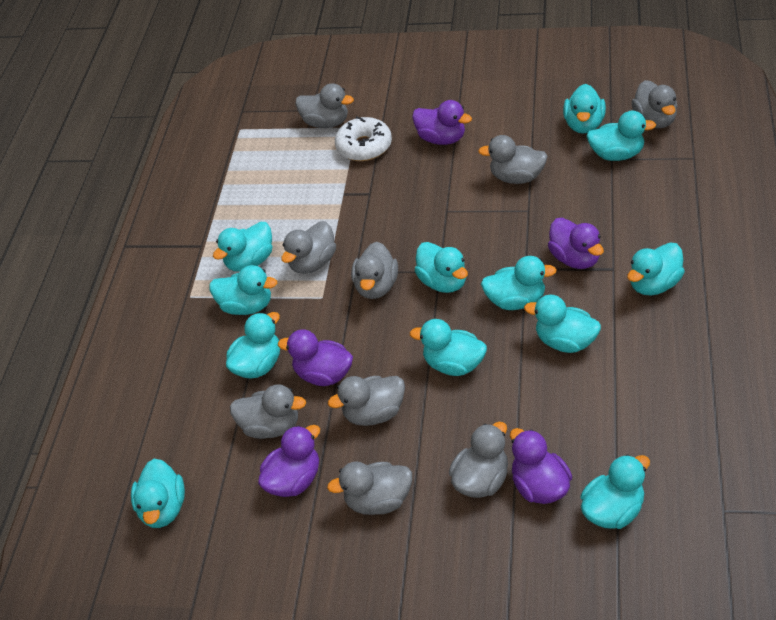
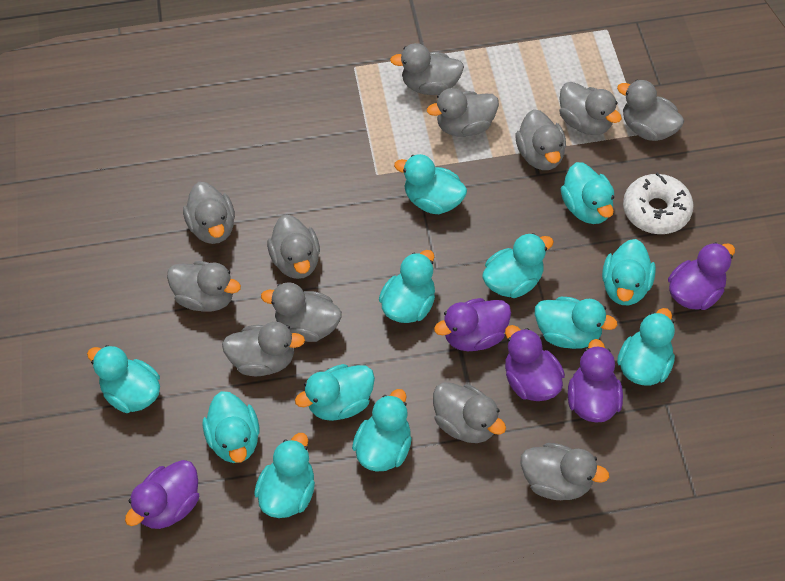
grey duck: 9 -> 12

